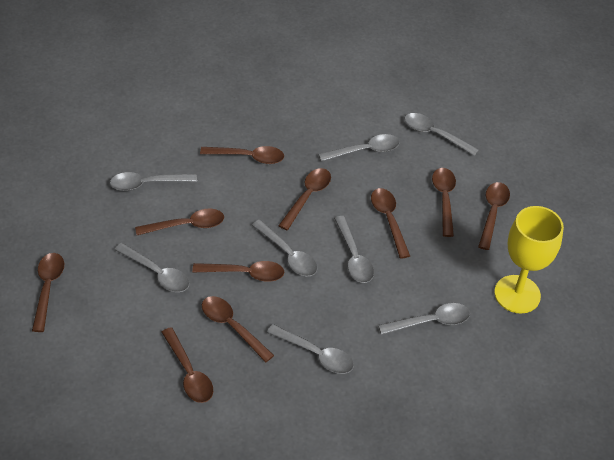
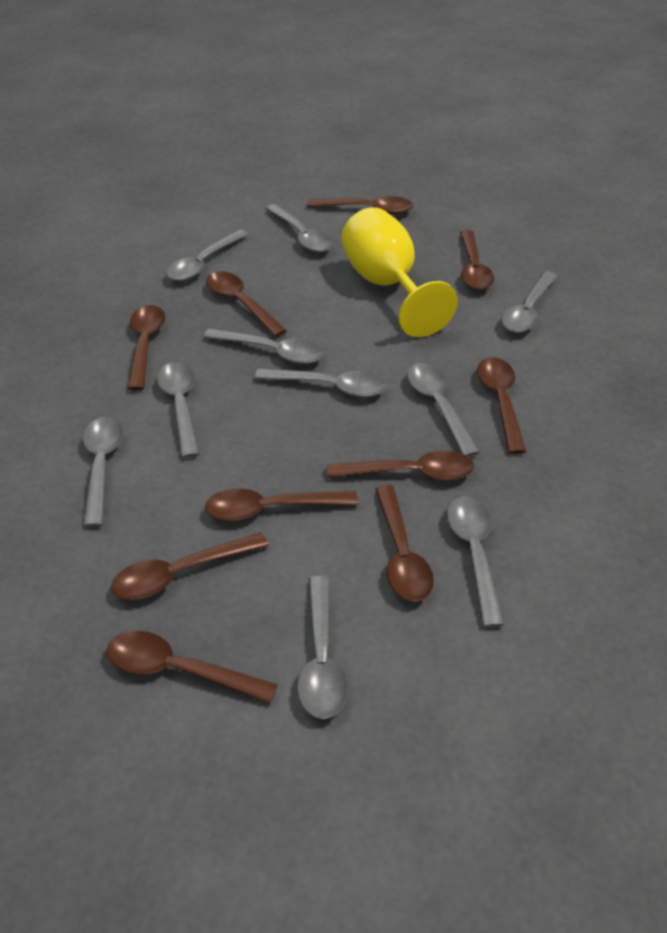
grey spoon: 8 -> 10

